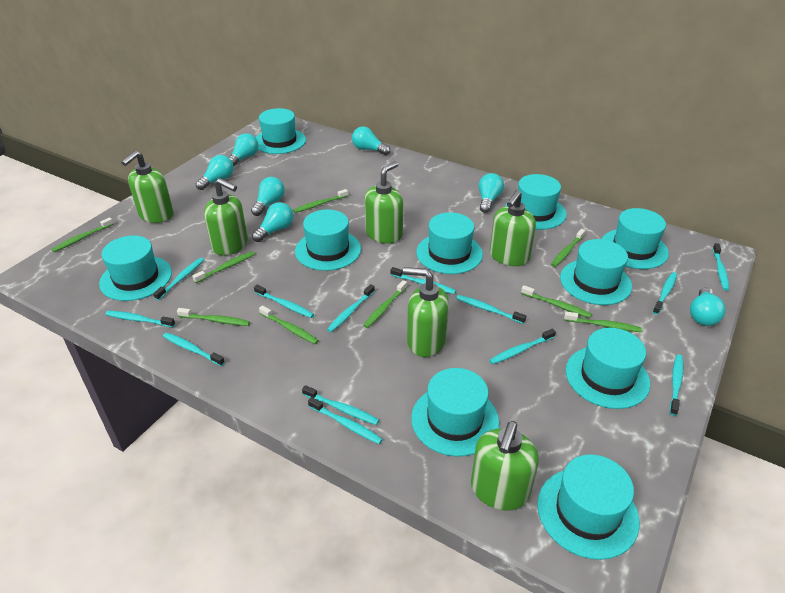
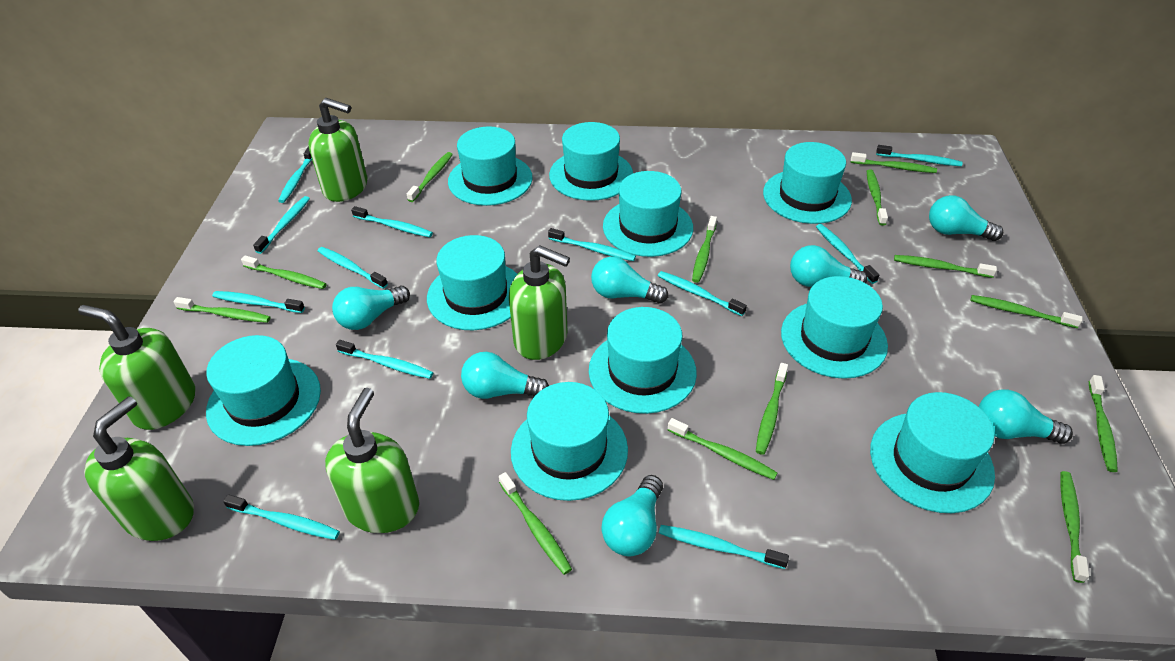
green soap dispenser: 6 -> 5
green toothbrush: 9 -> 13
turquoise toothbrush: 13 -> 12

